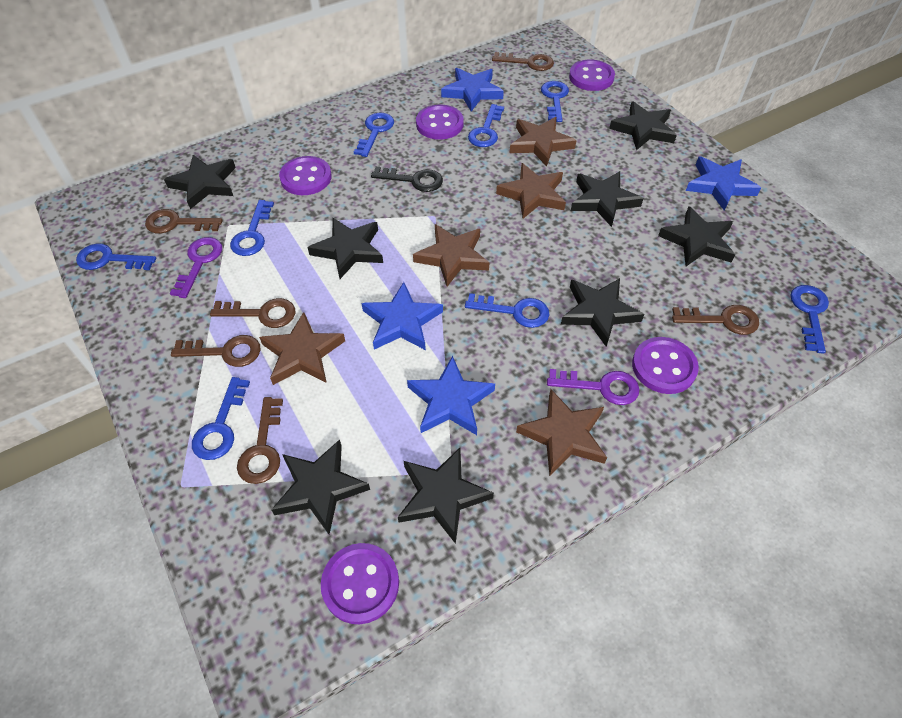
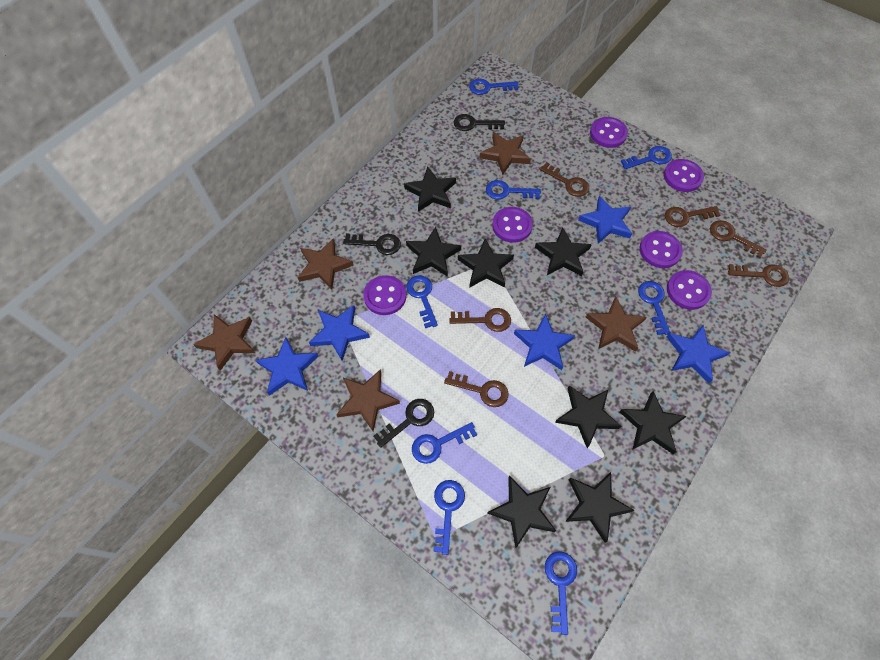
black key: 1 -> 3
blue star: 4 -> 5
purple button: 5 -> 6
purple key: 2 -> 0

